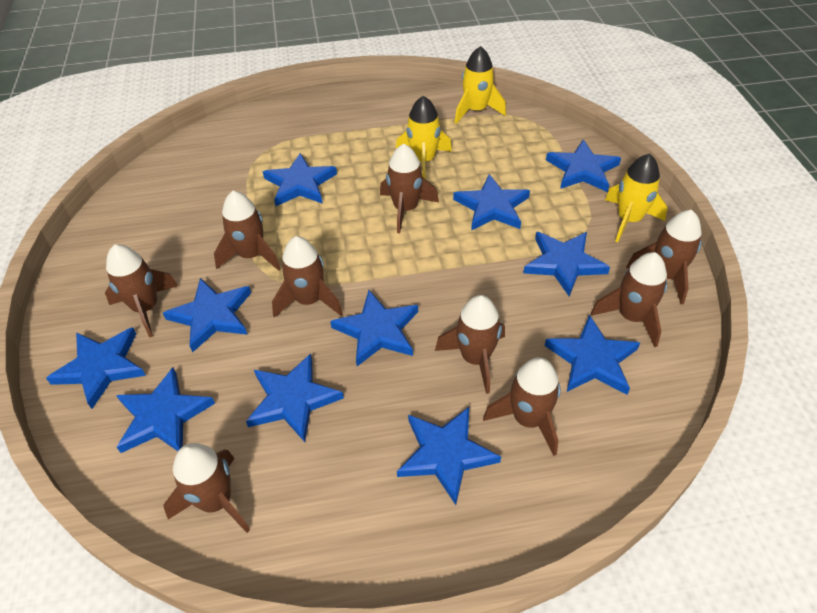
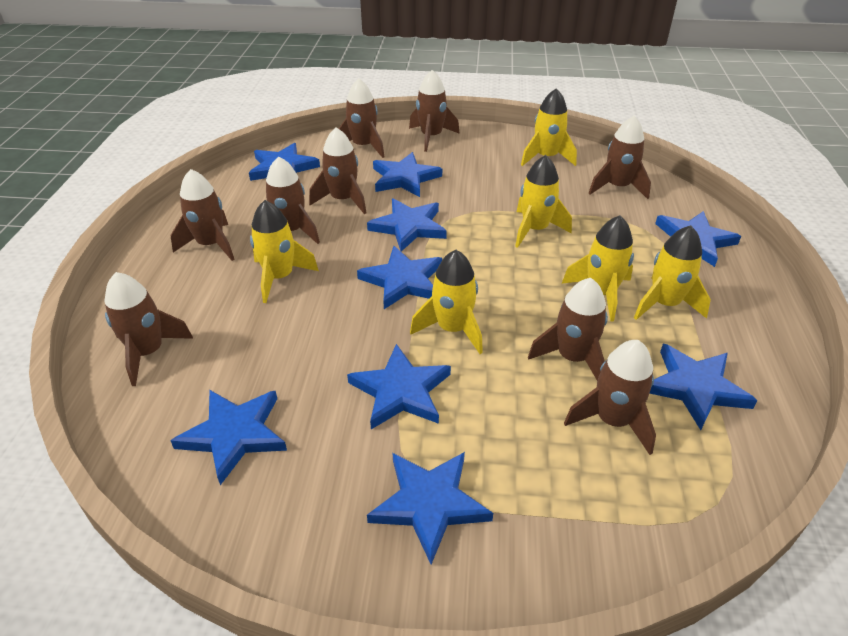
blue star: 11 -> 9
yellow rocket: 3 -> 6

